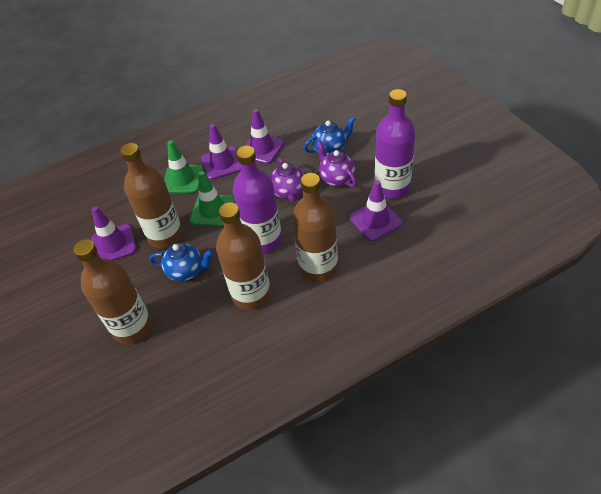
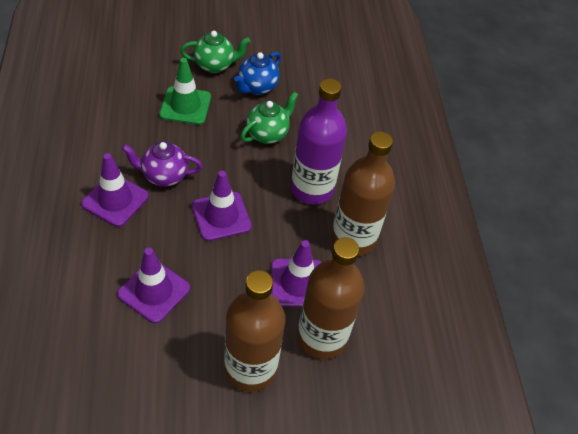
blue teapot: 2 -> 1
brown bottle: 4 -> 3
green teapot: 0 -> 2
green traffic cone: 2 -> 1
purple bottle: 2 -> 1
purple teapot: 2 -> 1

